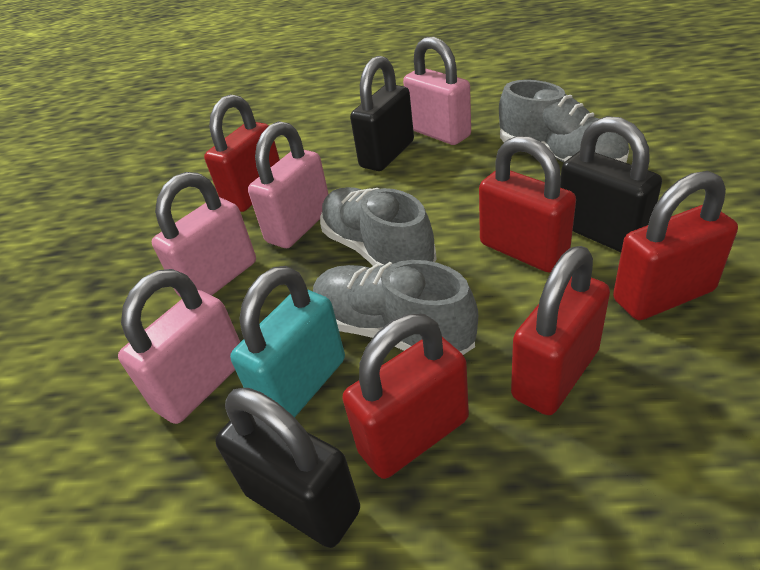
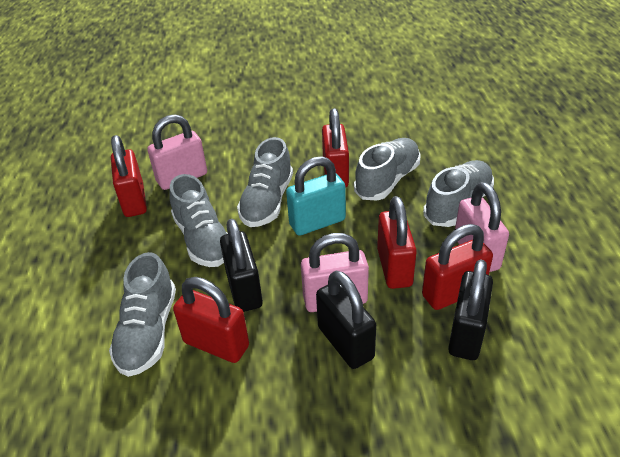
grey shoe: 3 -> 5
pink padlock: 4 -> 3

